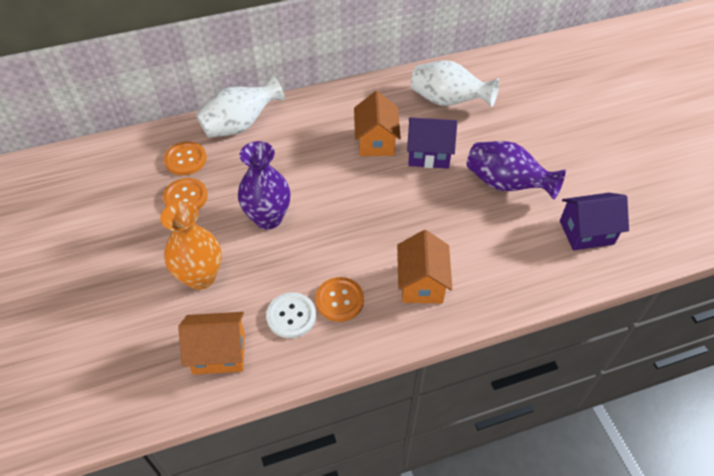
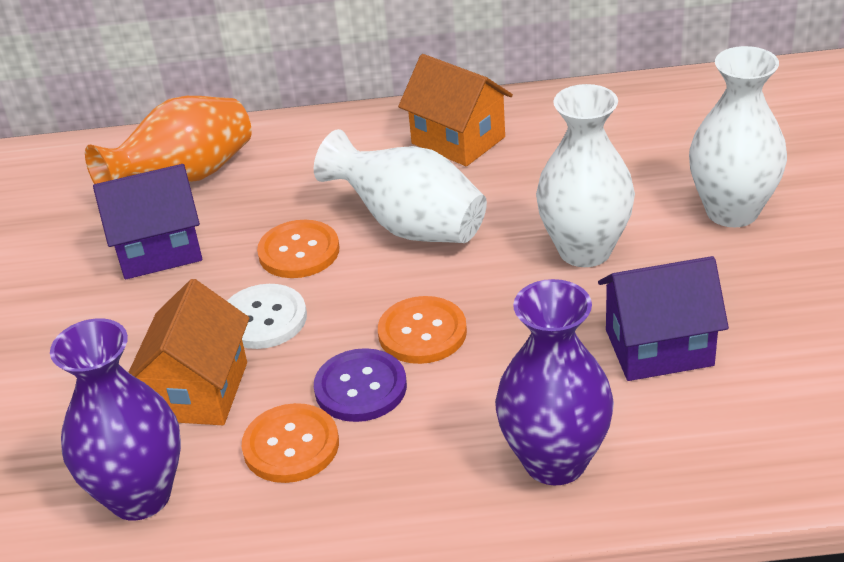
orange house: 3 -> 2
purple button: 0 -> 1
white vase: 2 -> 3

